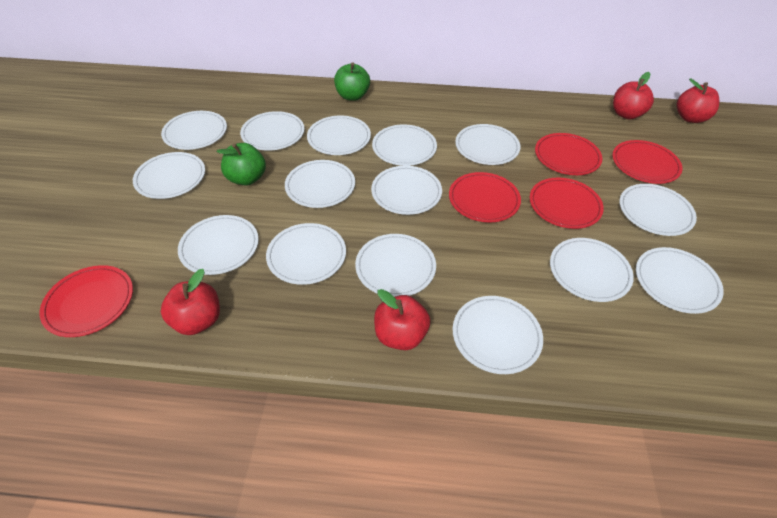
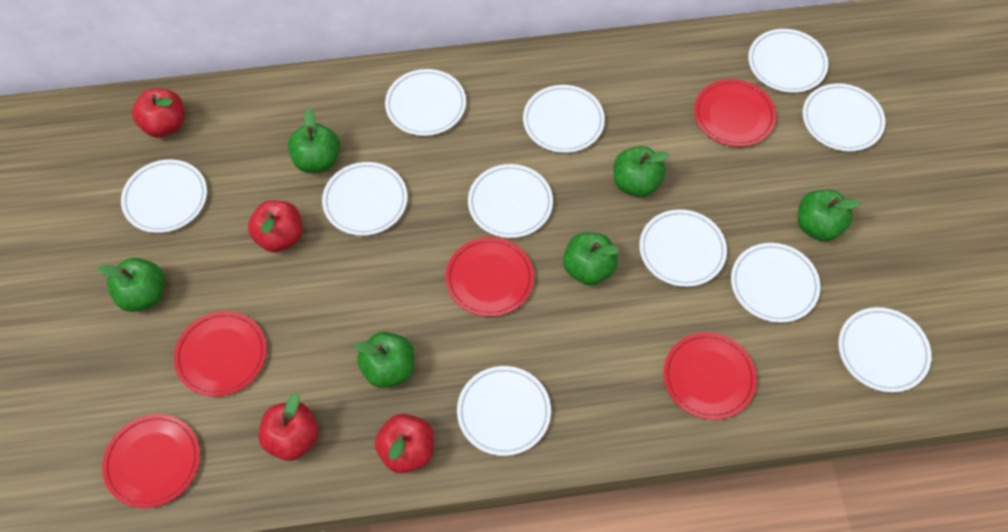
green apple: 2 -> 6
white plate: 15 -> 11

